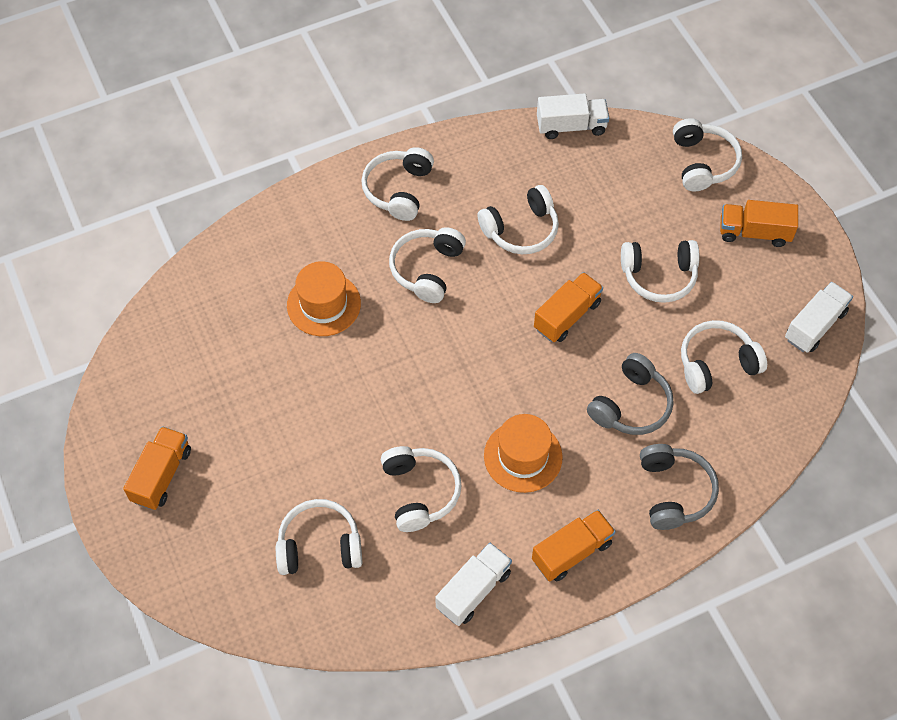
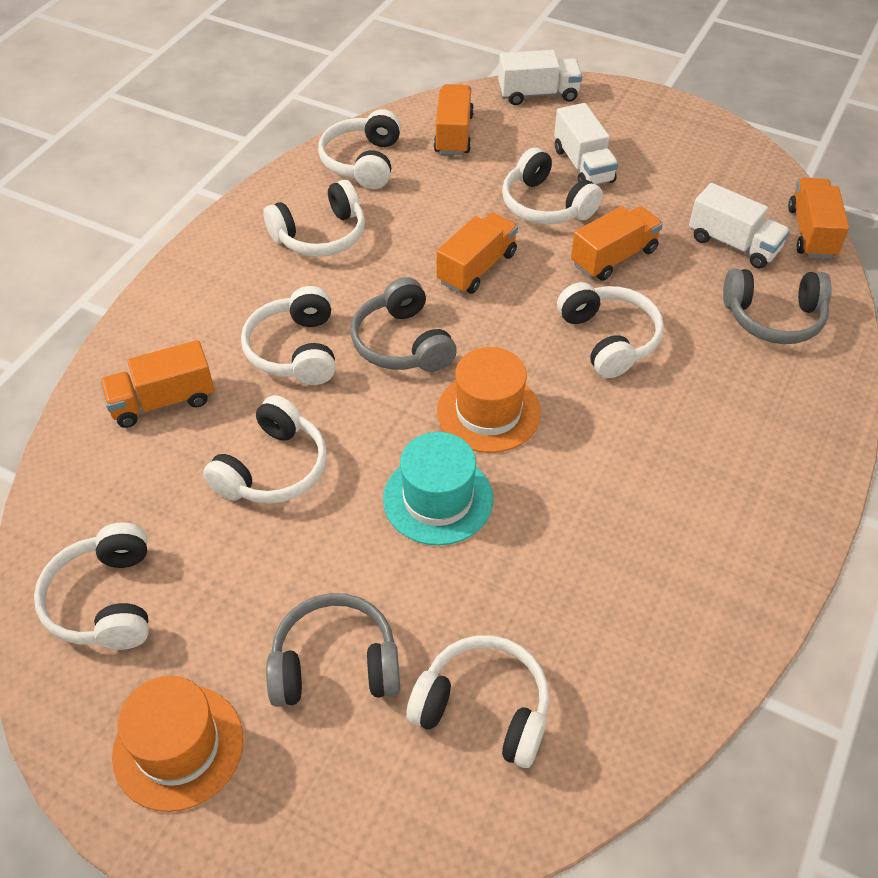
grey headphones: 2 -> 3
orange truck: 4 -> 5
turquoise hat: 0 -> 1

